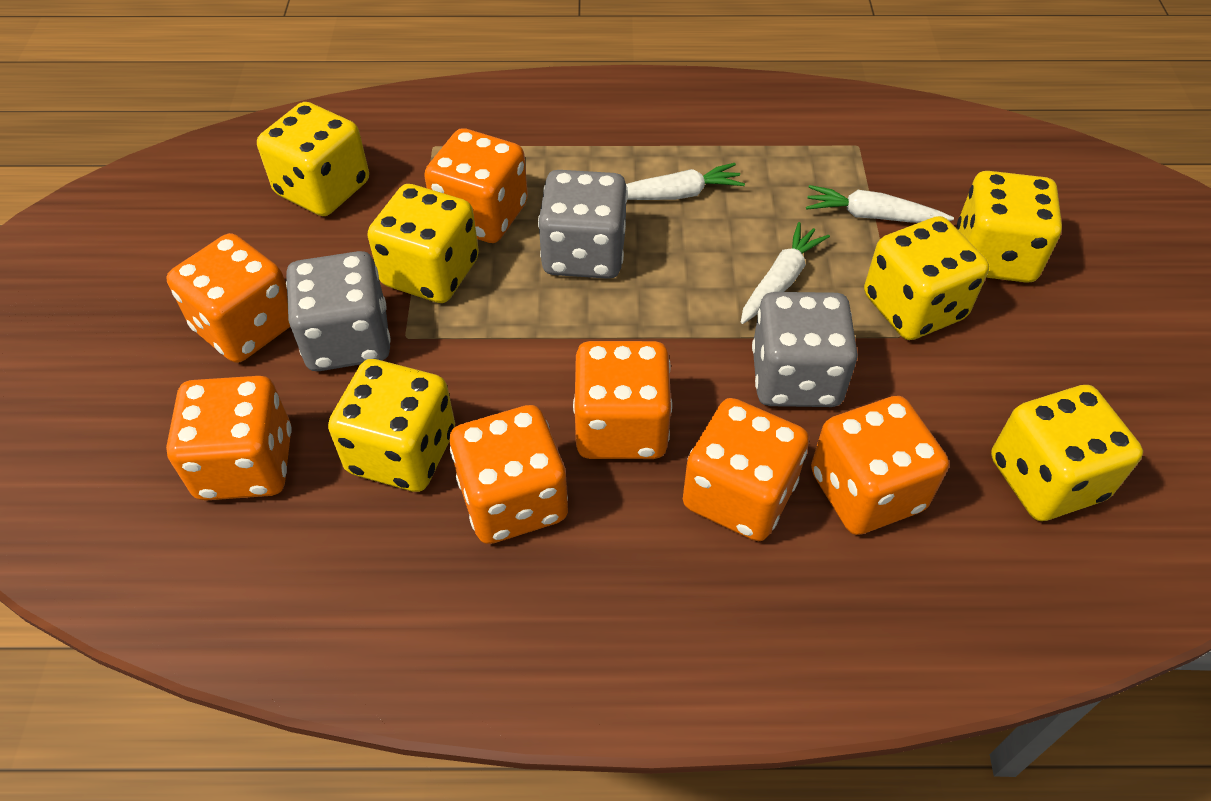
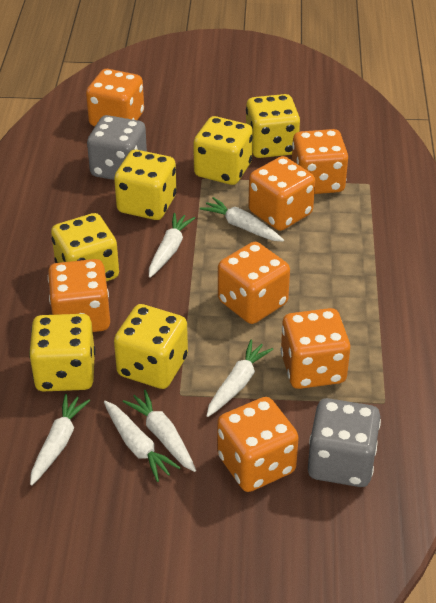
grey dice: 3 -> 2
white carrot: 3 -> 6

